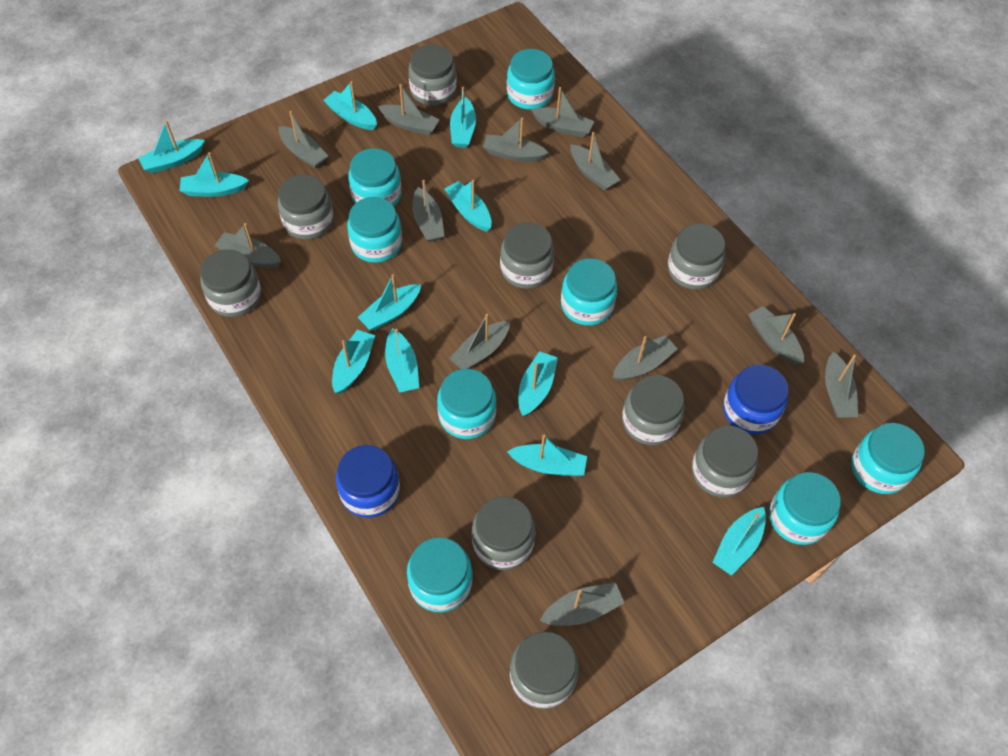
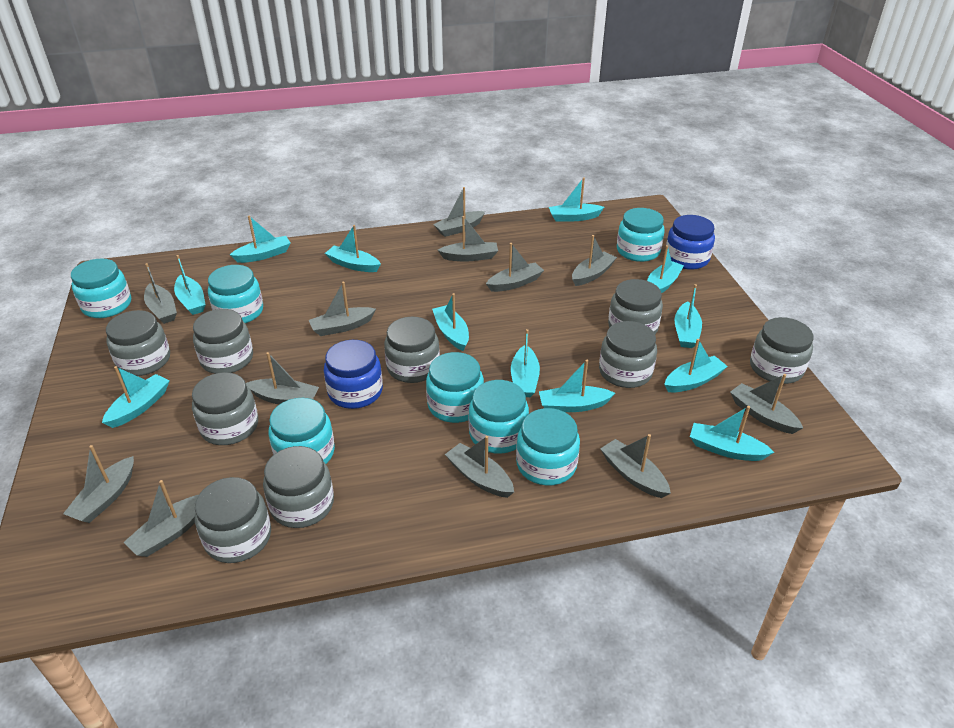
turquoise boat: 11 -> 12
turquoise jar: 8 -> 7

